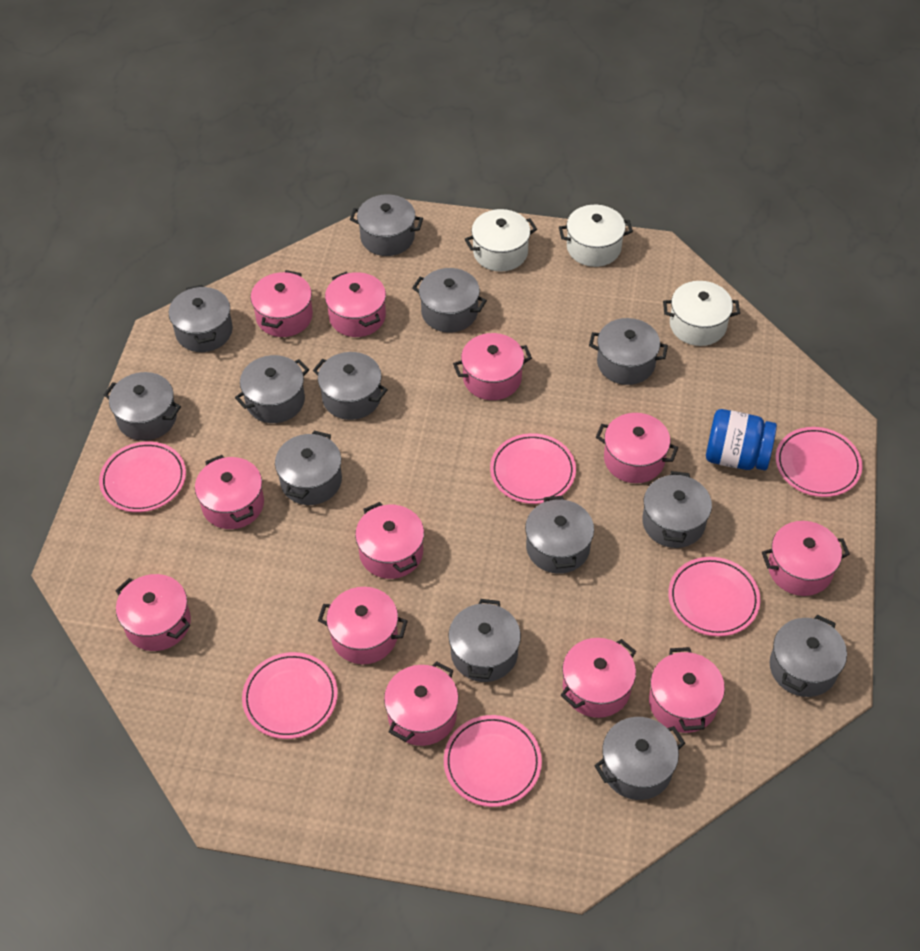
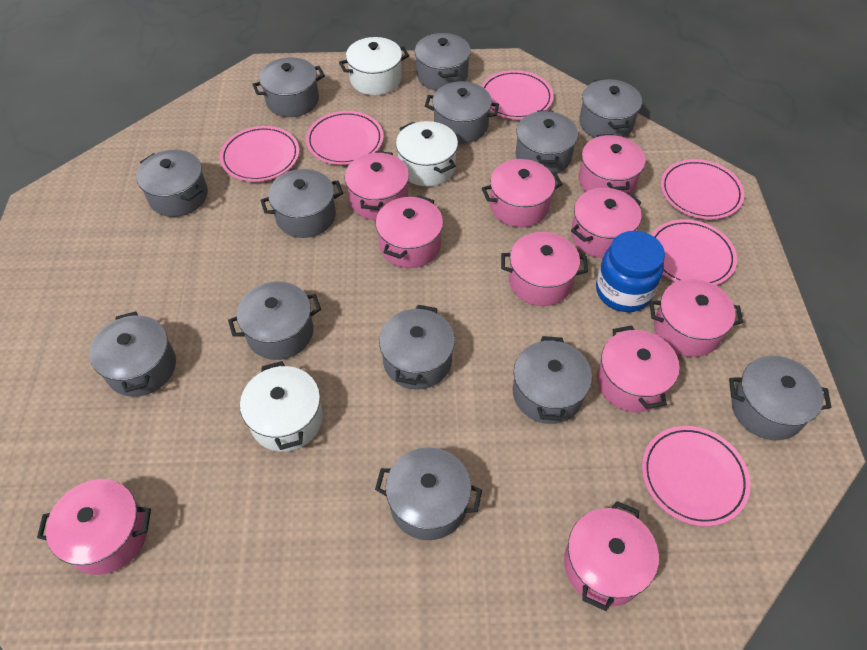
pink pot: 12 -> 10

